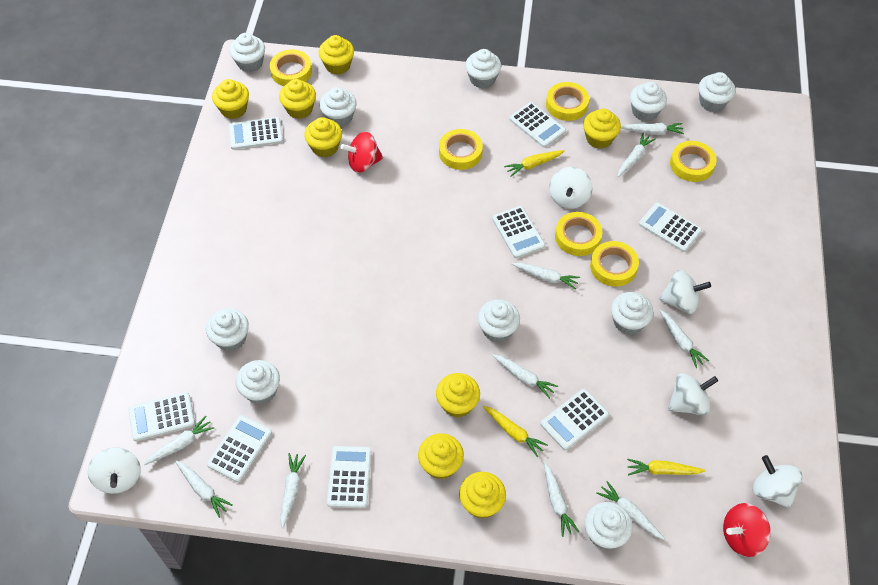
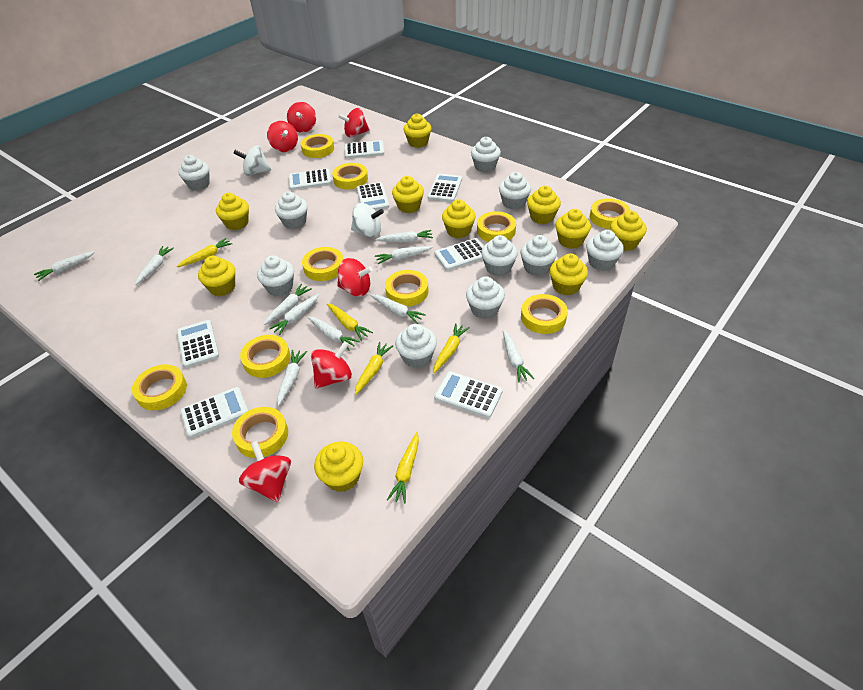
red spinning top: 2 -> 6
white spinning top: 5 -> 2
yellow carrot: 3 -> 5
yellow cupcake: 8 -> 10
yellow tape: 6 -> 10

